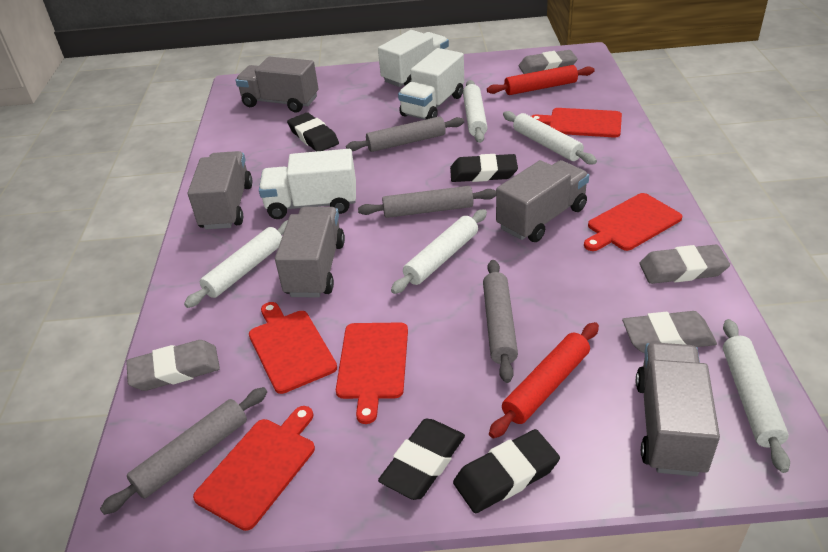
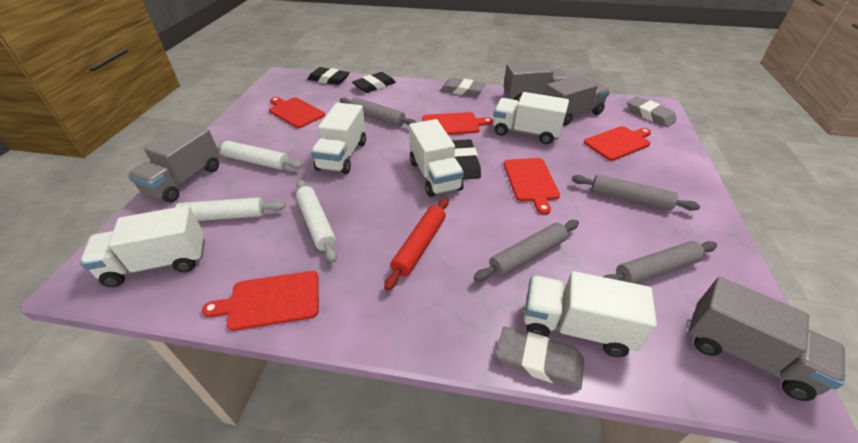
black eraser: 4 -> 3
grey eraser: 4 -> 3
grey truck: 5 -> 4
red rolling pin: 2 -> 1
white rolling pin: 5 -> 3
white truck: 3 -> 5

